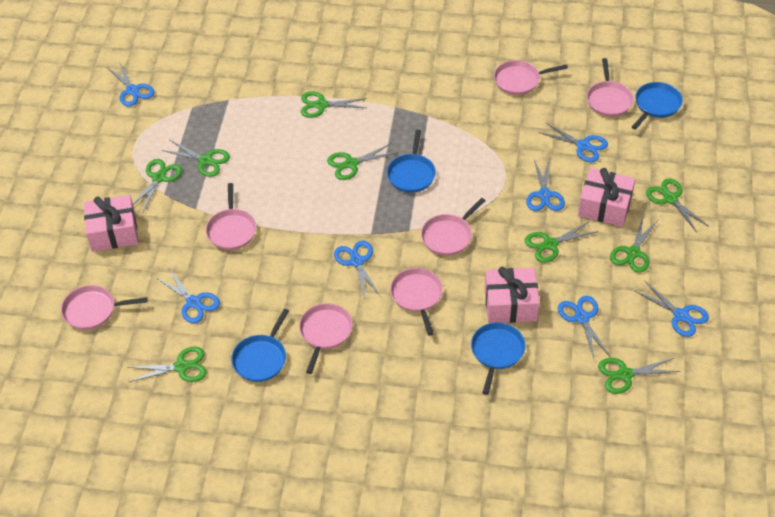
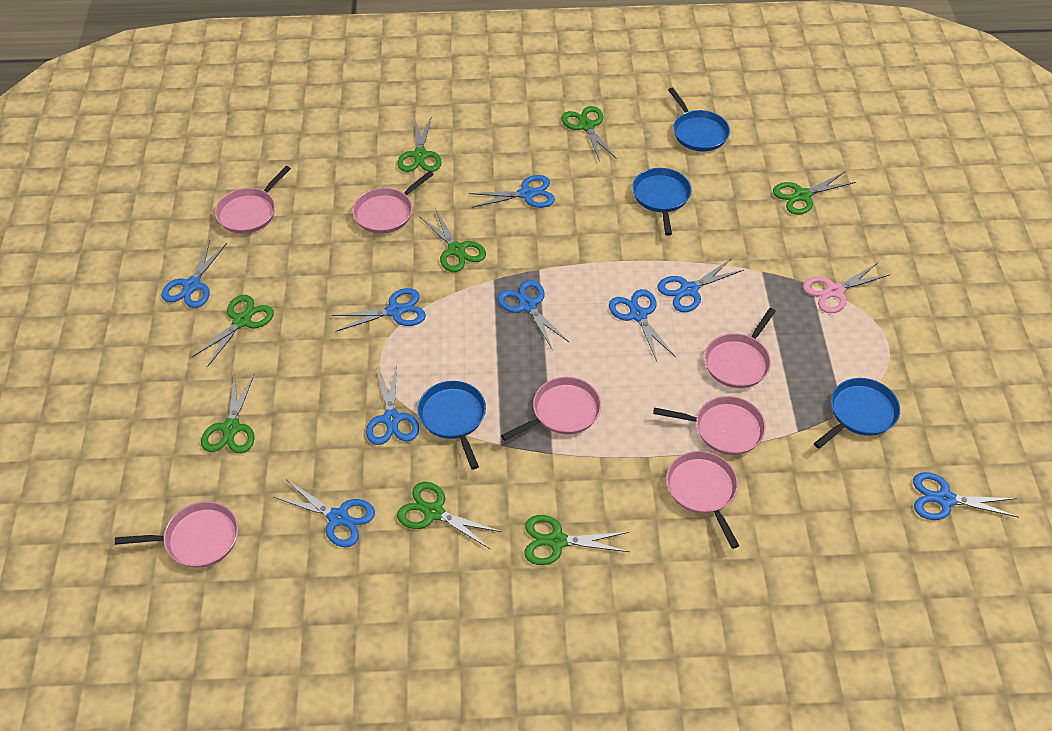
blue scissors: 7 -> 9
green scissors: 9 -> 8
pink gift: 3 -> 0
pink scissors: 0 -> 1

